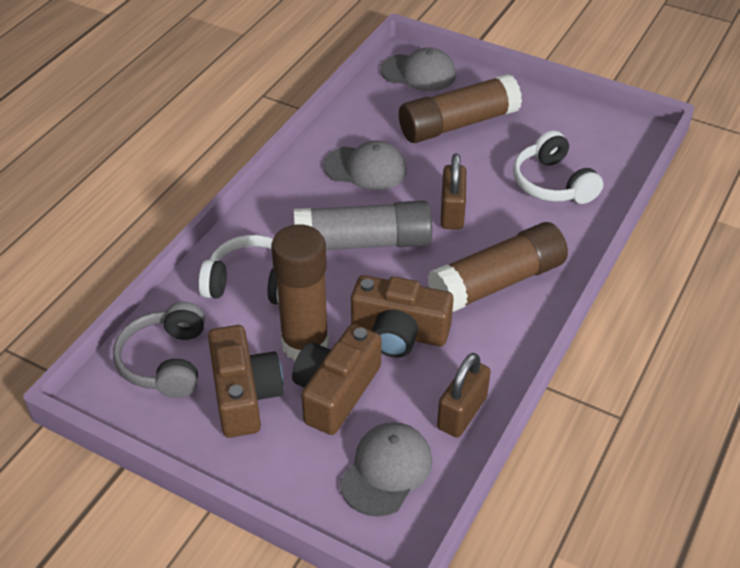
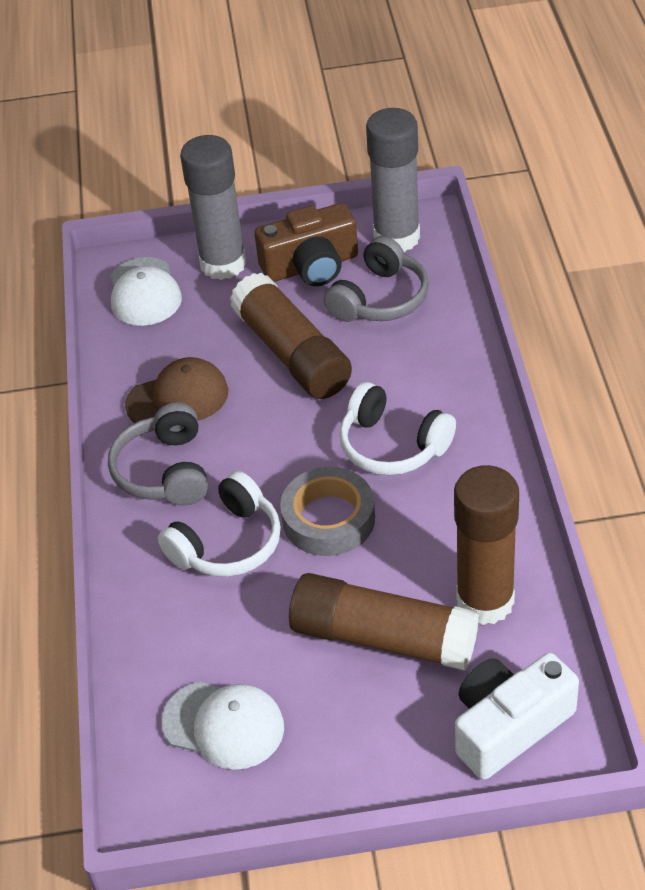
brown camera: 3 -> 1
brown cap: 0 -> 1
brown padlock: 2 -> 0
grey cap: 3 -> 0
grey glue stick: 1 -> 2
grey headphones: 1 -> 2
grey tape: 0 -> 1
white camera: 0 -> 1
white cap: 0 -> 2

